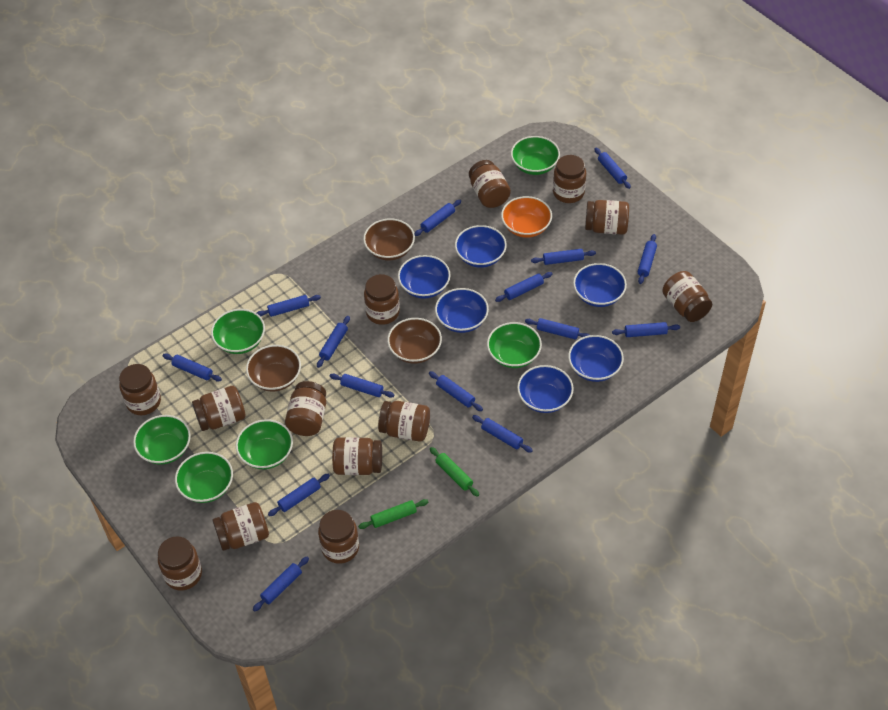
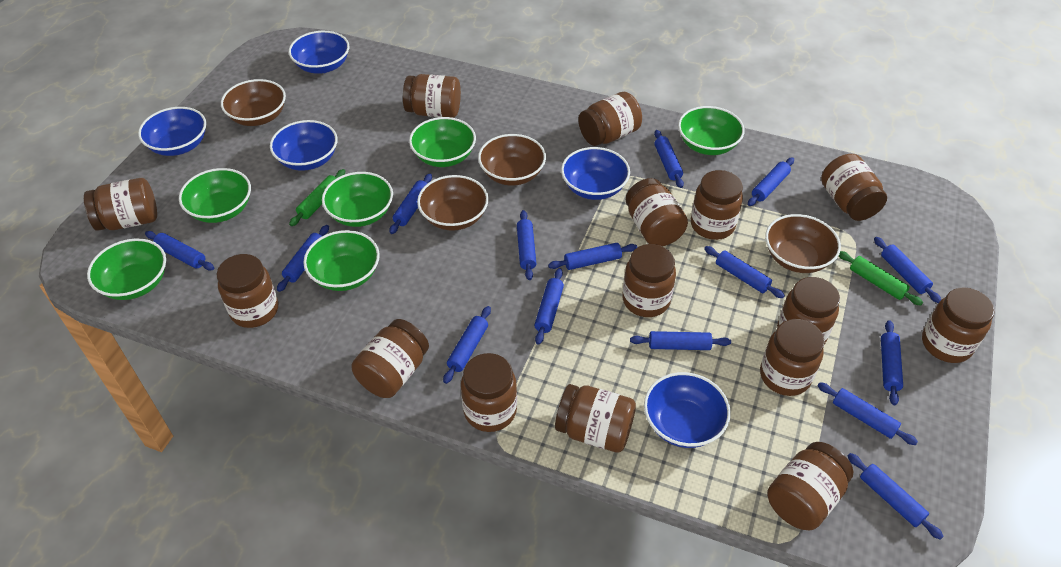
blue bowl: 6 -> 5
brown bowl: 3 -> 4
brown jar: 13 -> 15
orange bowl: 1 -> 0

